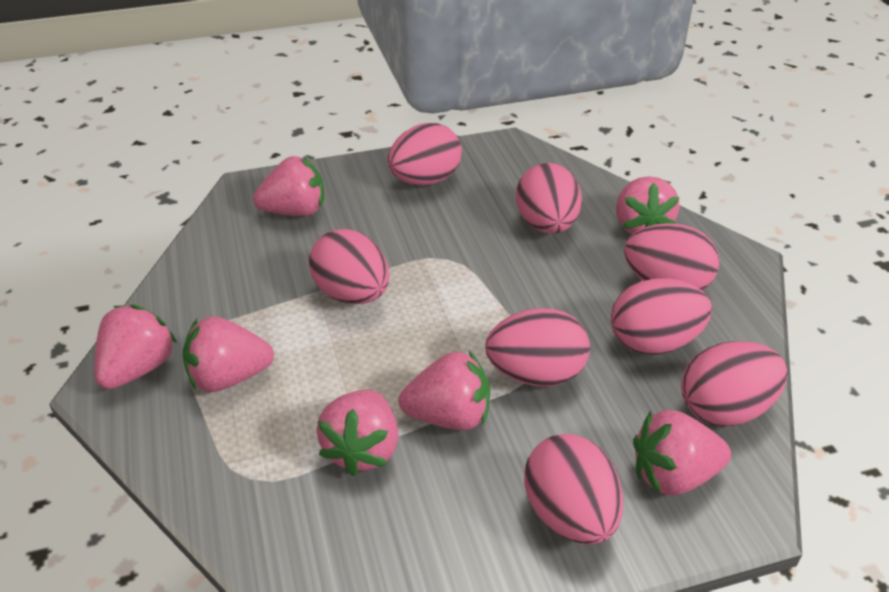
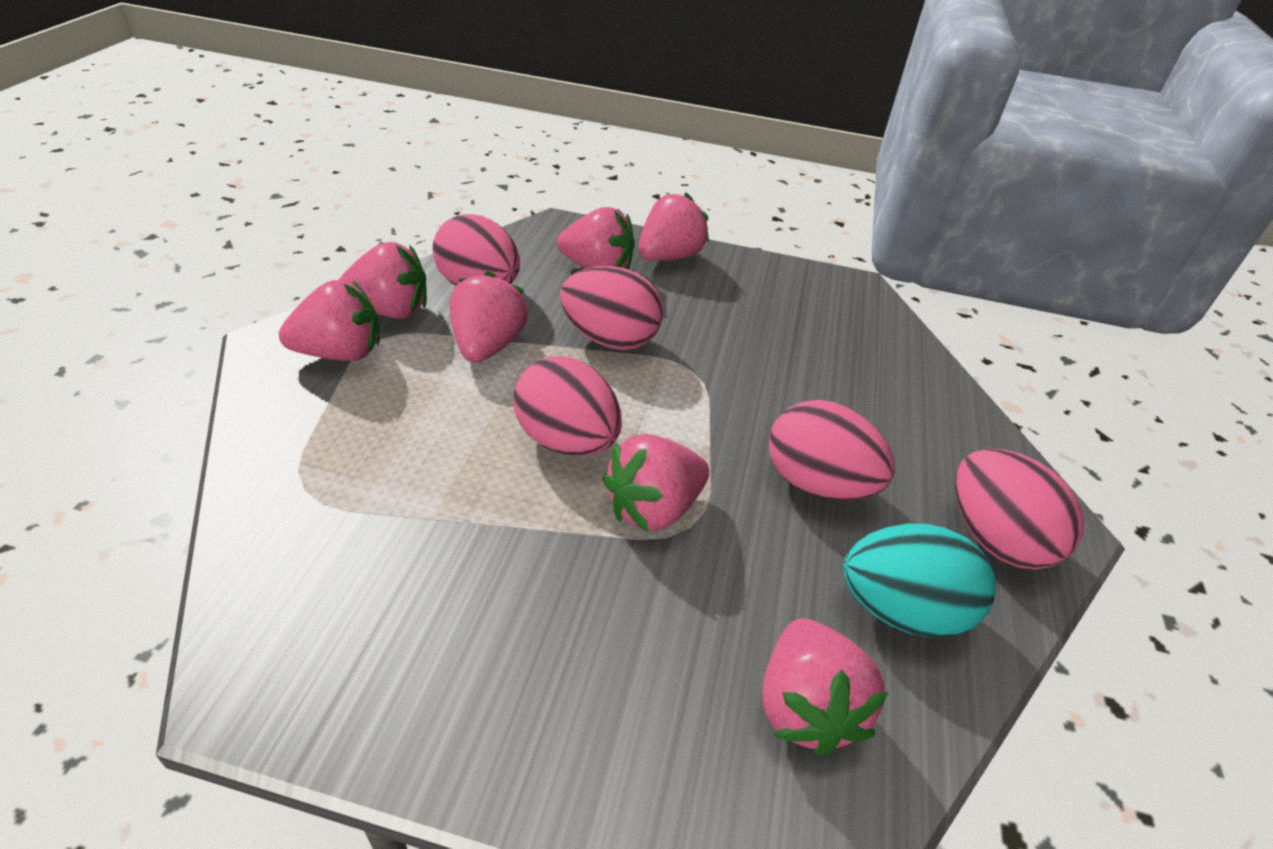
pink egg: 8 -> 5
turquoise egg: 0 -> 1

